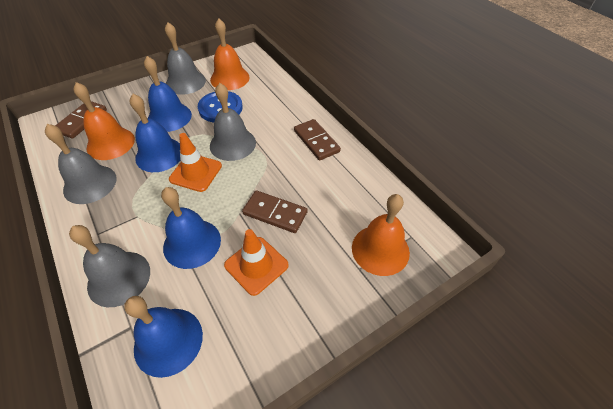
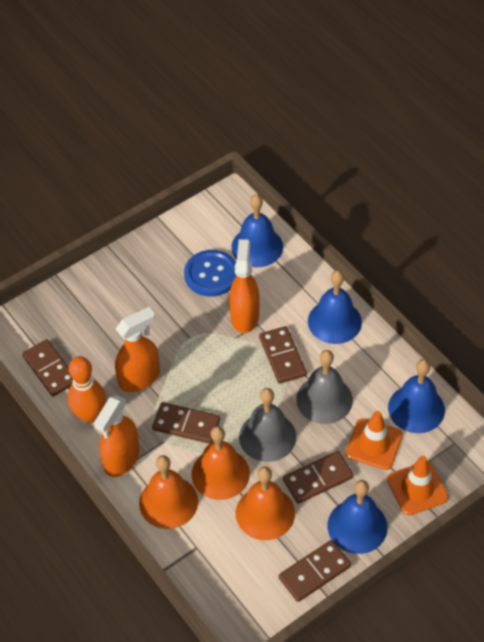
brown domino: 3 -> 5
grey bell: 4 -> 2
orange bowling pin: 0 -> 1
orange spray bottle: 0 -> 3

